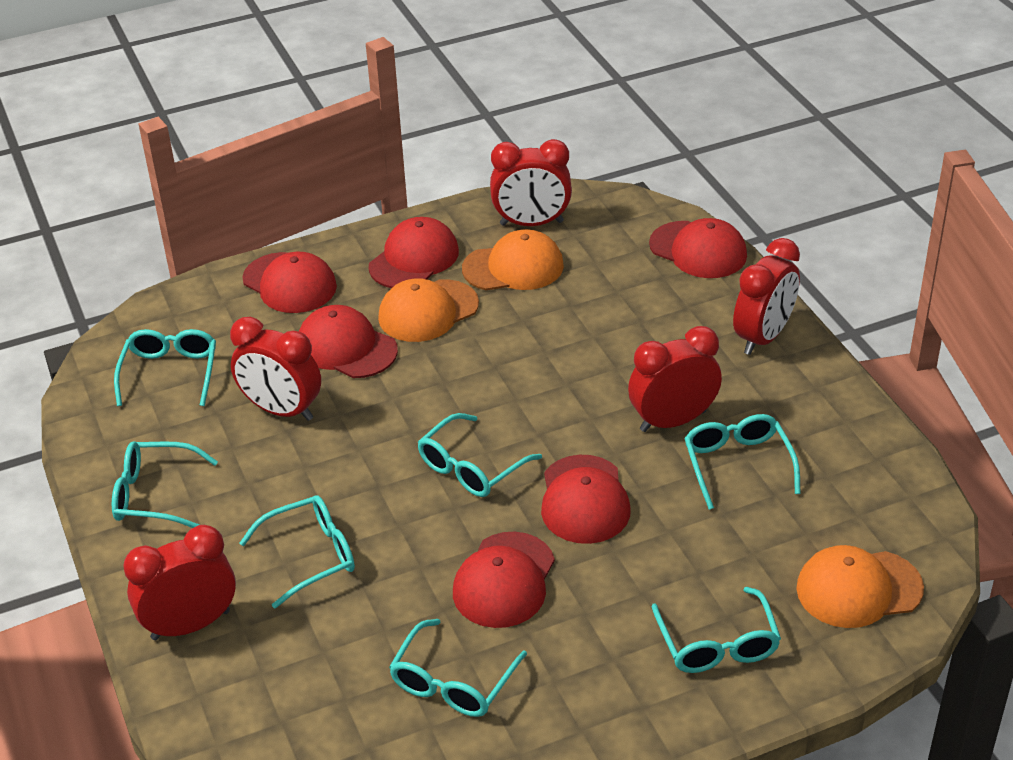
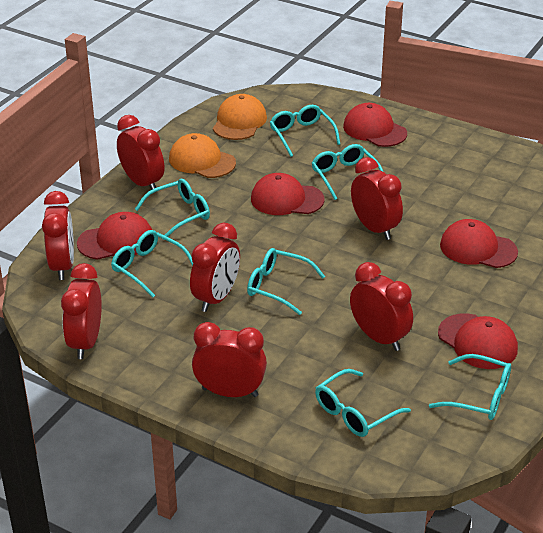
orange cap: 3 -> 2
red cap: 6 -> 5
red clock: 5 -> 7

